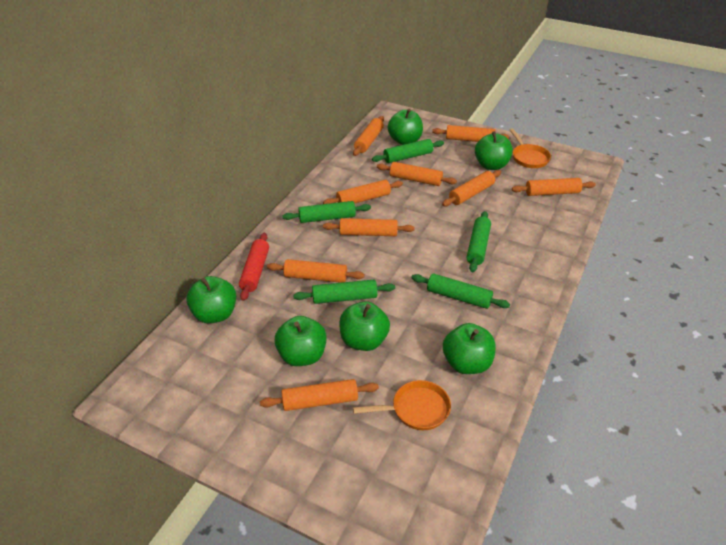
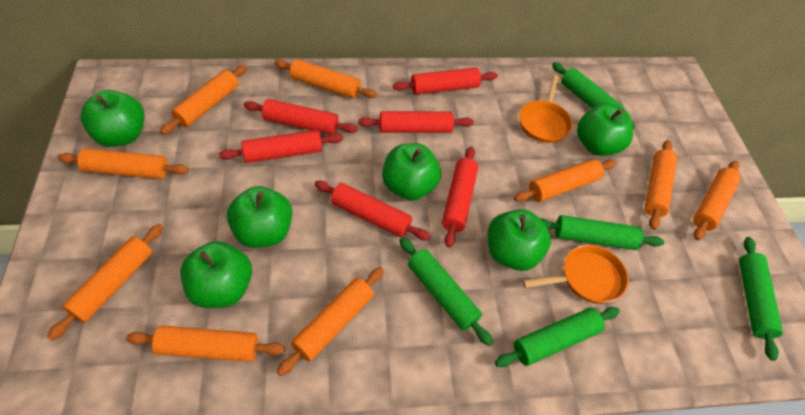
red rolling pin: 1 -> 6

